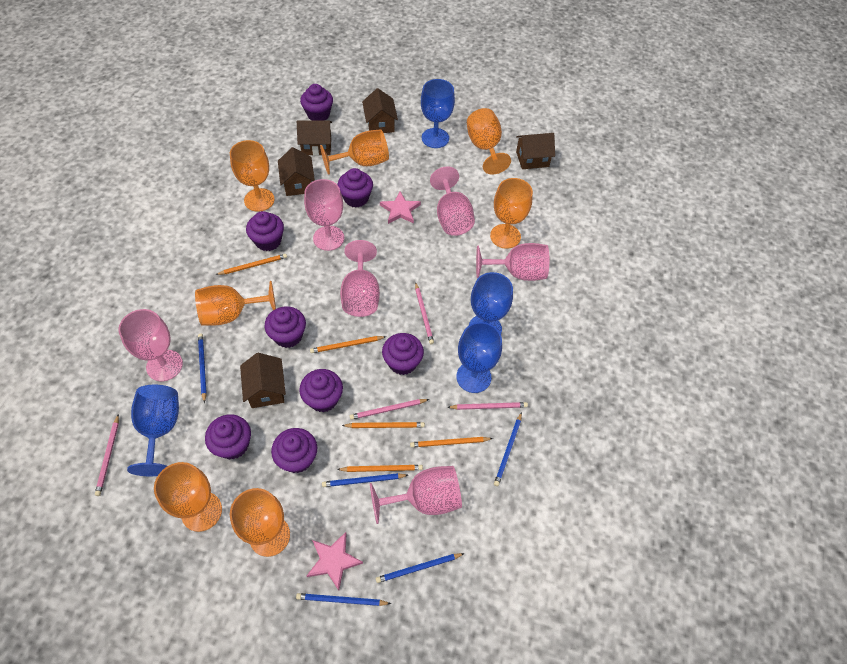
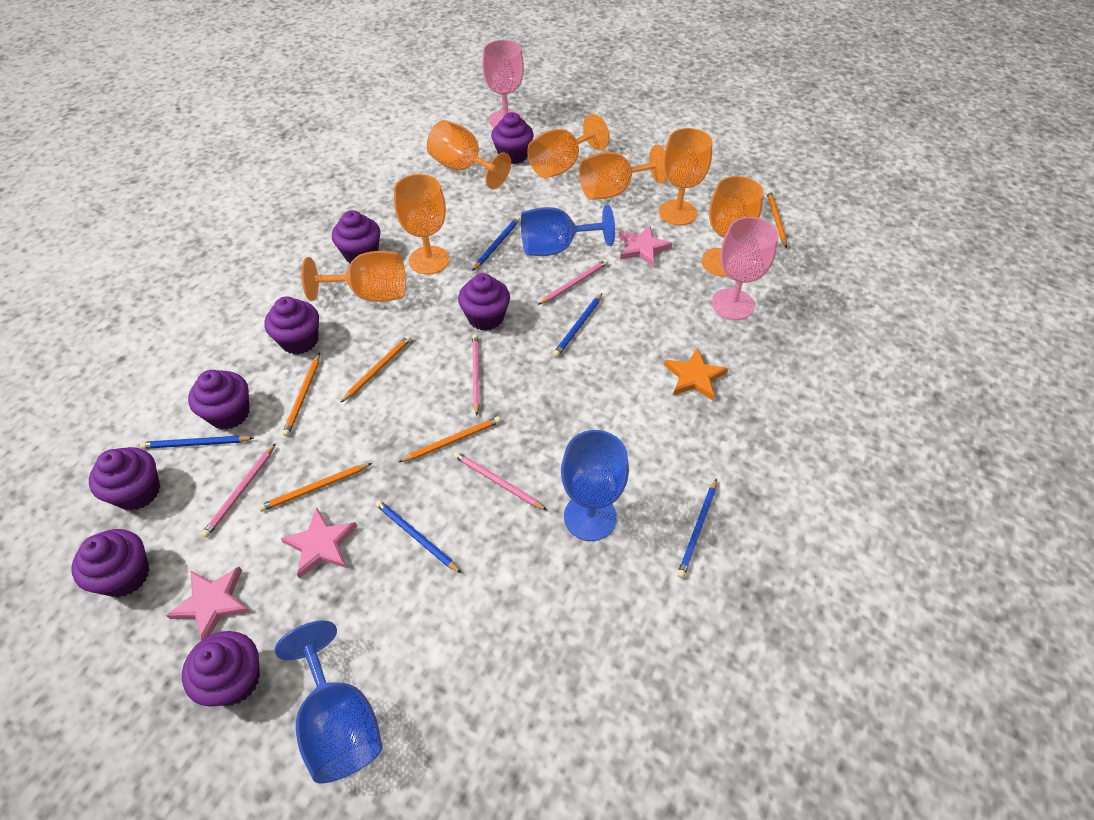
blue goblet: 4 -> 3
brown house: 5 -> 0
orange star: 0 -> 1
pink goblet: 6 -> 2
pink star: 2 -> 3

